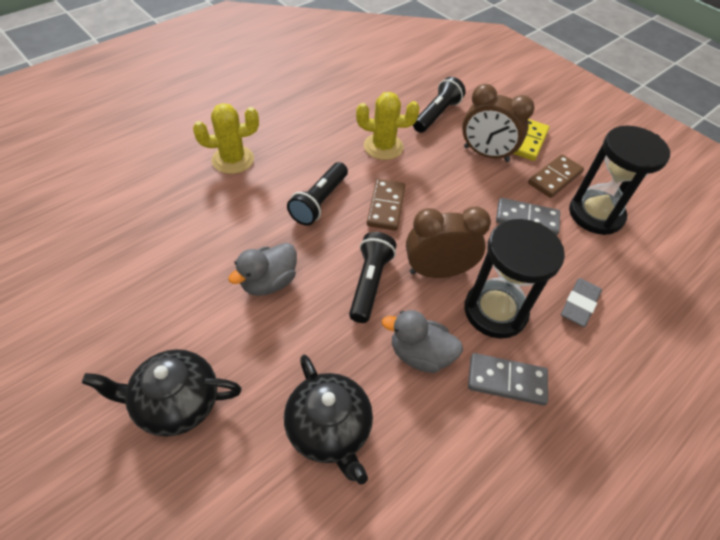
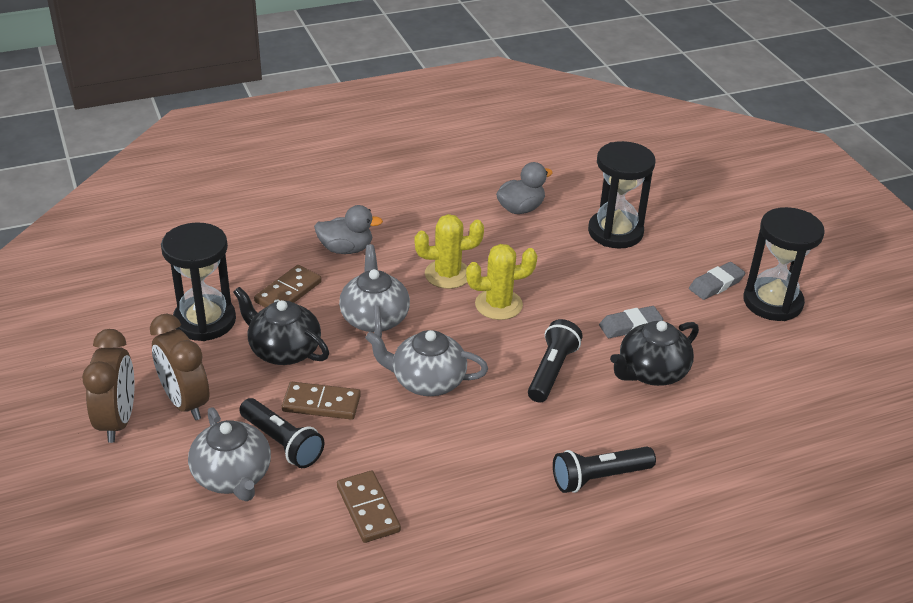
black hourglass: 2 -> 3
brown domino: 2 -> 3
grey domino: 2 -> 0
grey eraser: 1 -> 2
grey teapot: 0 -> 3
yellow domino: 1 -> 0

